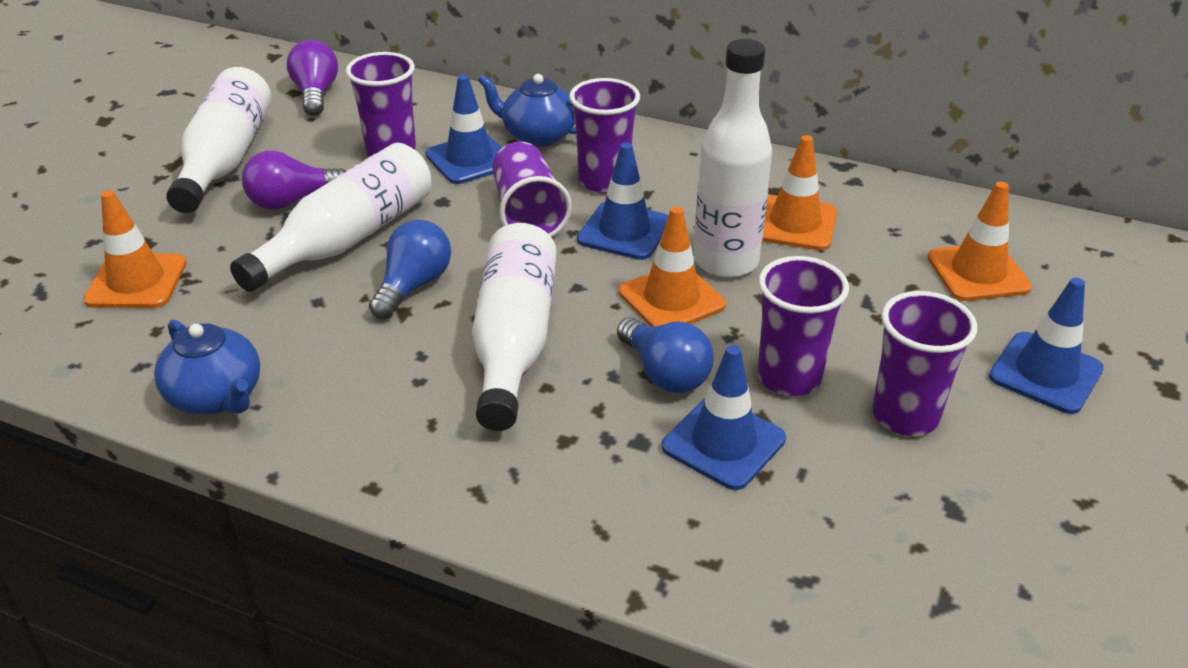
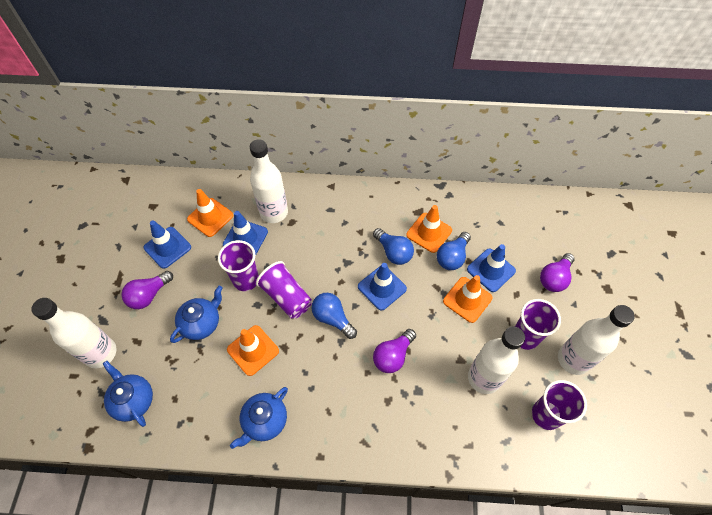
blue light bulb: 2 -> 3
blue teapot: 2 -> 3
purple cup: 5 -> 4
purple light bulb: 2 -> 3

